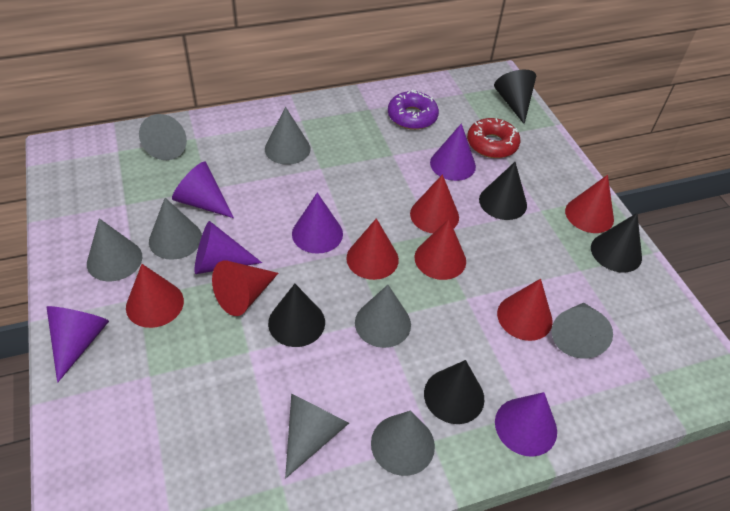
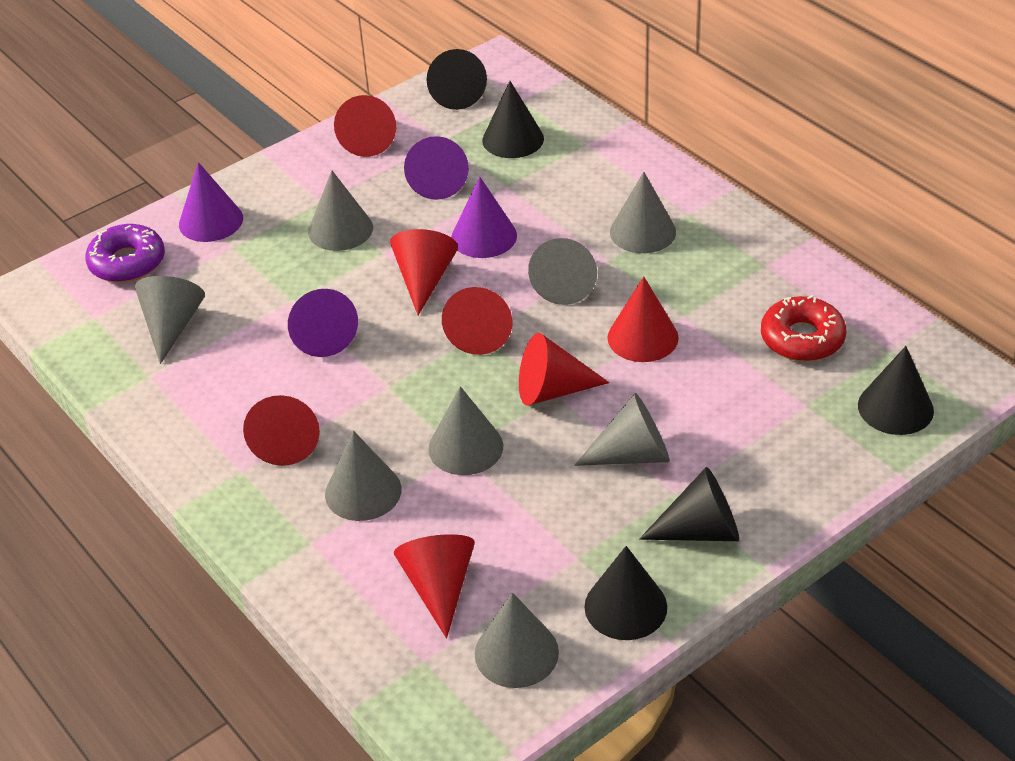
purple cone: 6 -> 4

